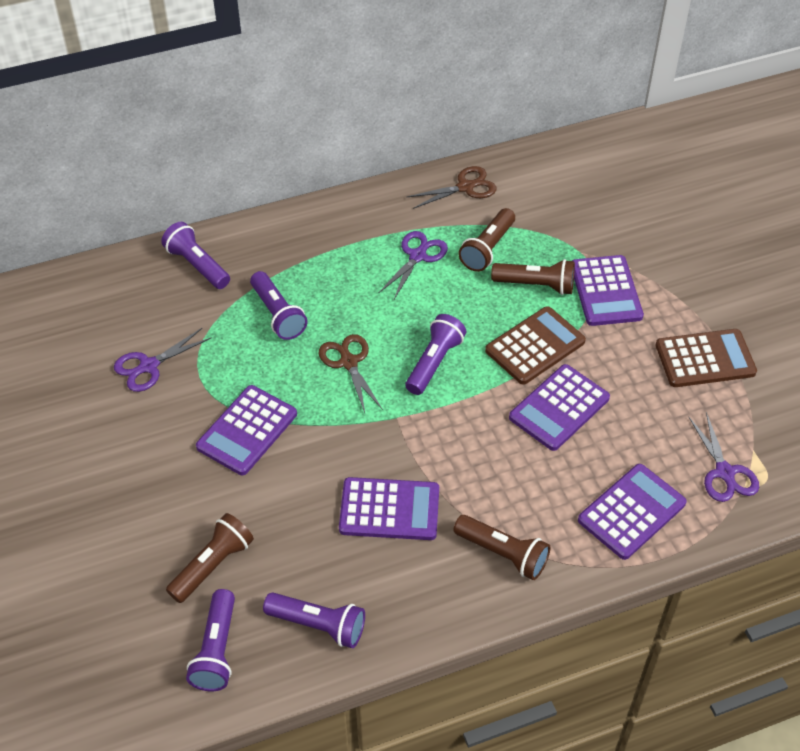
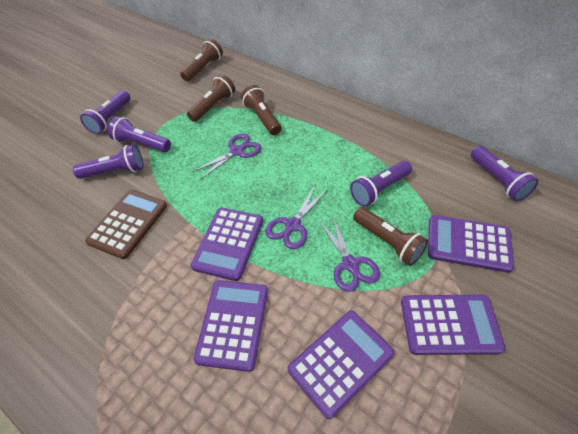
brown calculator: 2 -> 1
brown scissors: 2 -> 0

